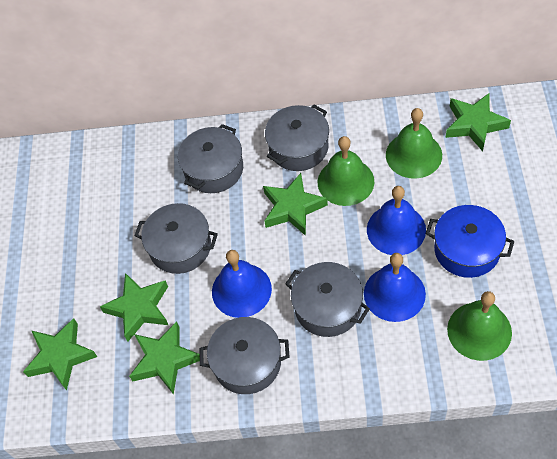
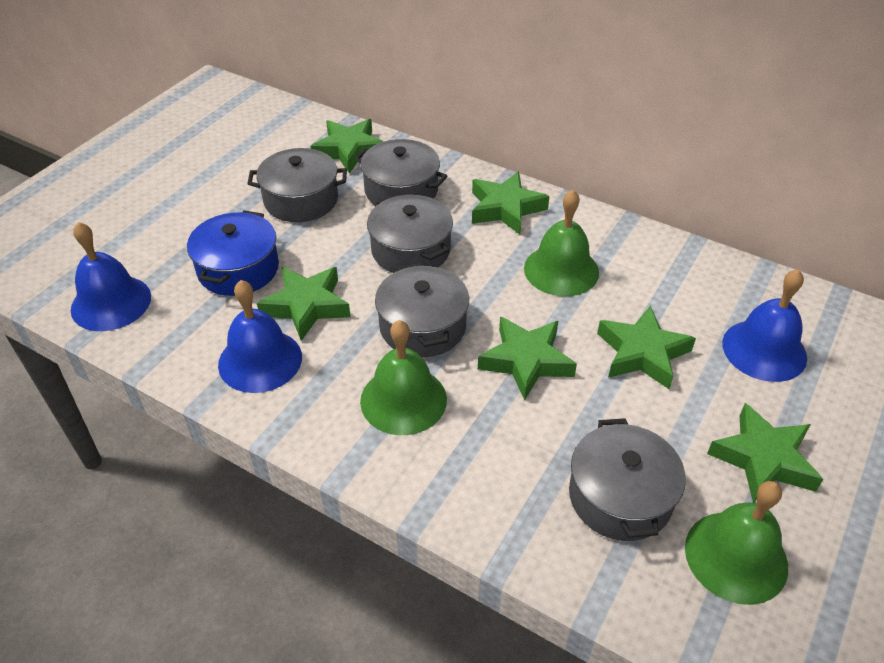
green star: 5 -> 6

